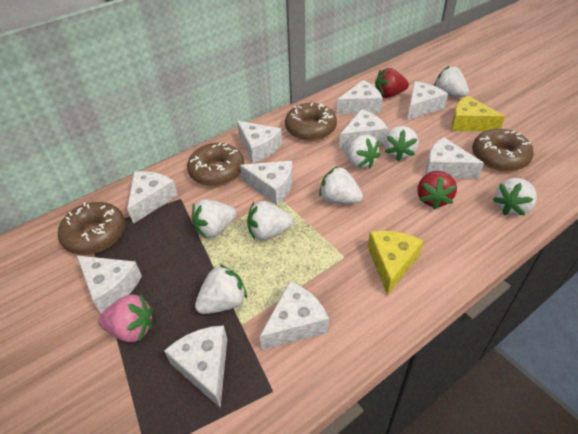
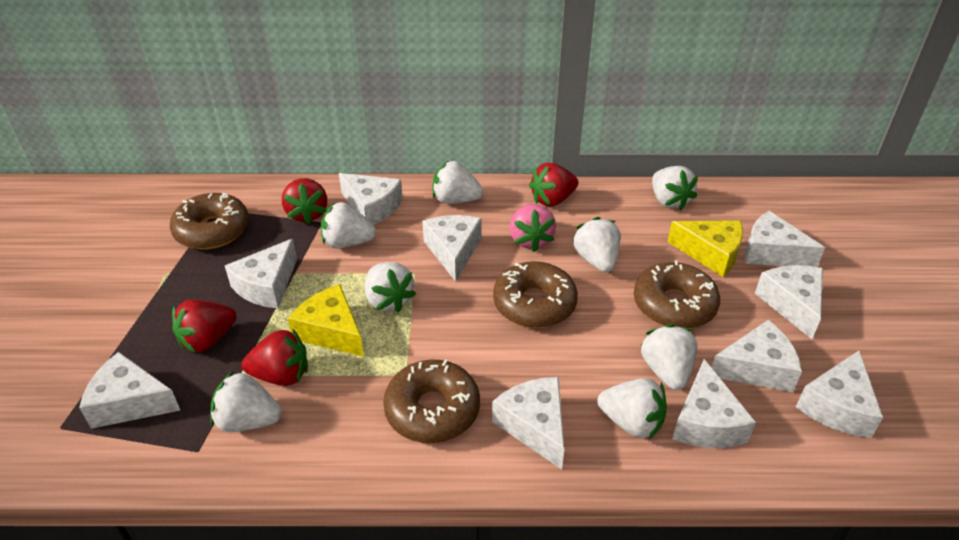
red strawberry: 2 -> 4

